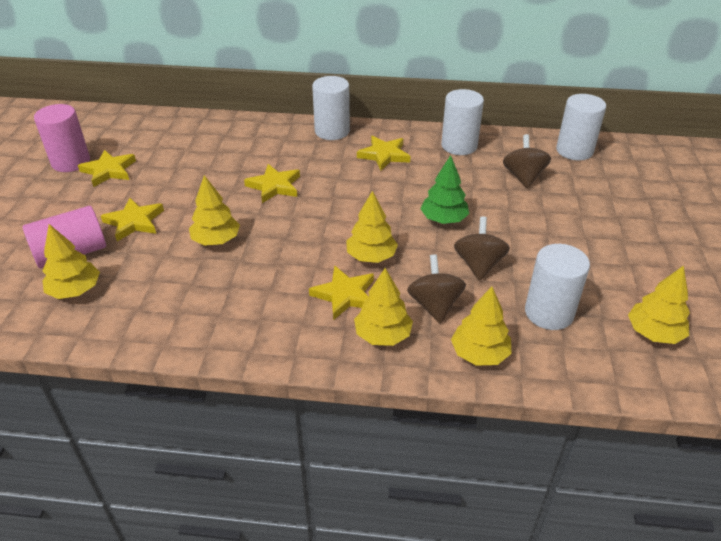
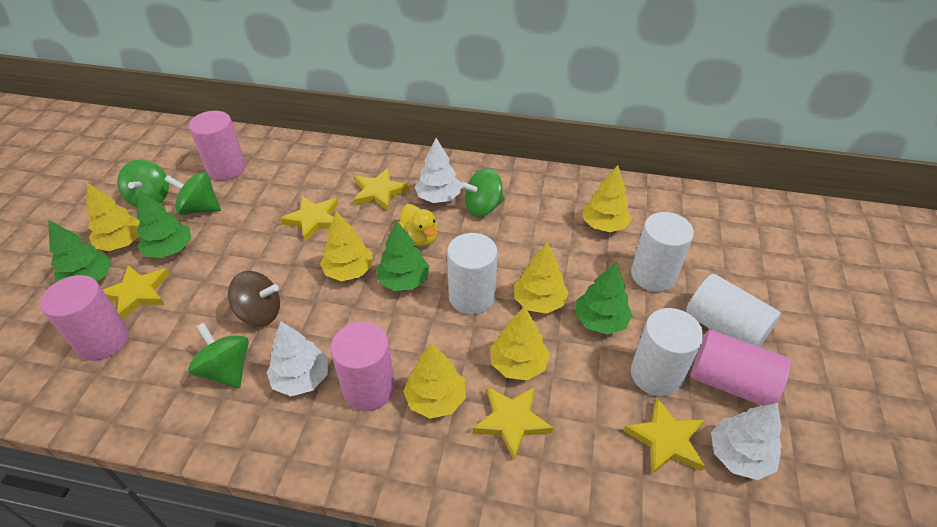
brown spinning top: 3 -> 1
green spinning top: 0 -> 4
green tree: 1 -> 4
pink cylinder: 2 -> 4
white tree: 0 -> 3
yellow duck: 0 -> 1

